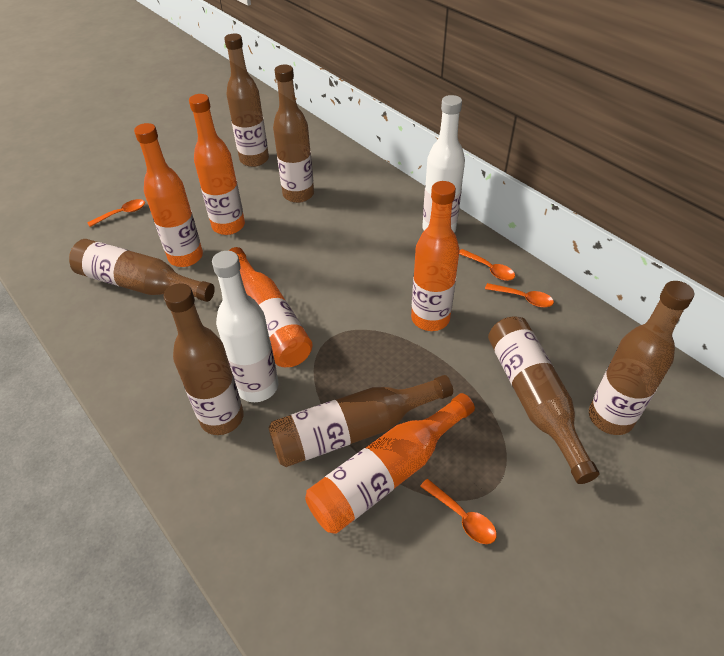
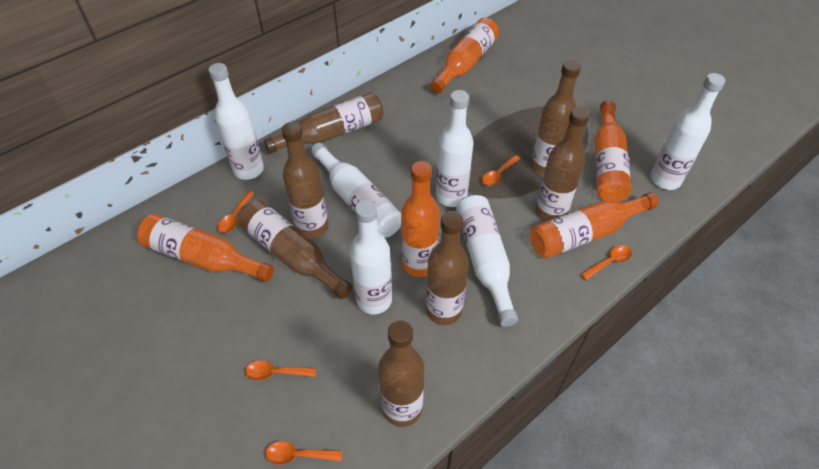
orange spoon: 4 -> 5
white bottle: 2 -> 6

